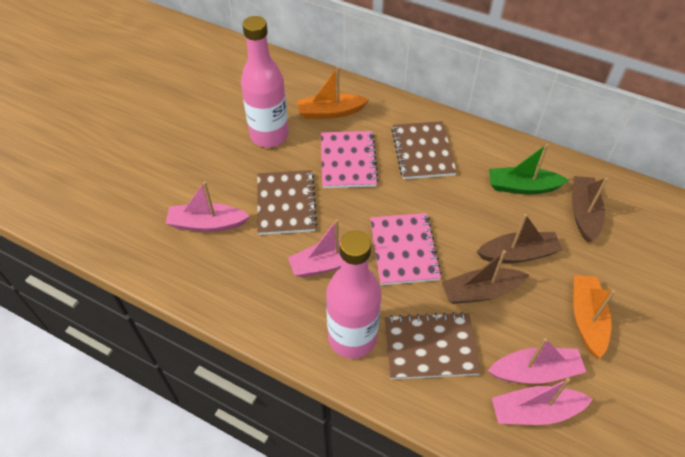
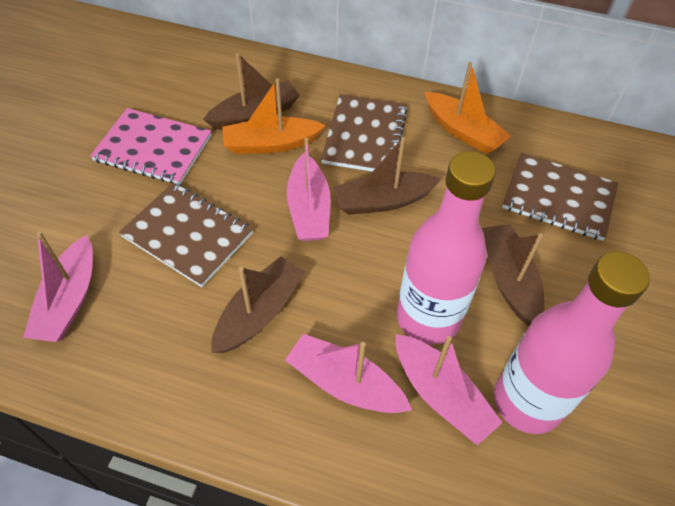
brown boat: 3 -> 4
green boat: 1 -> 0
pink notebook: 2 -> 1

